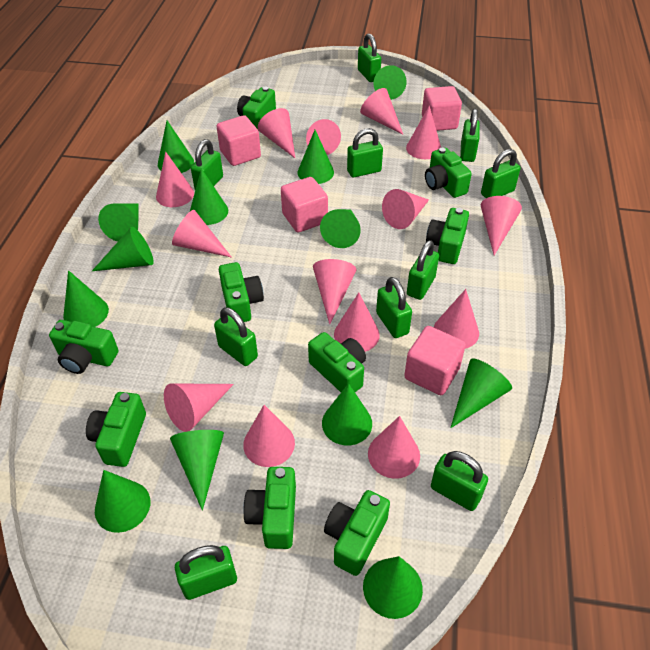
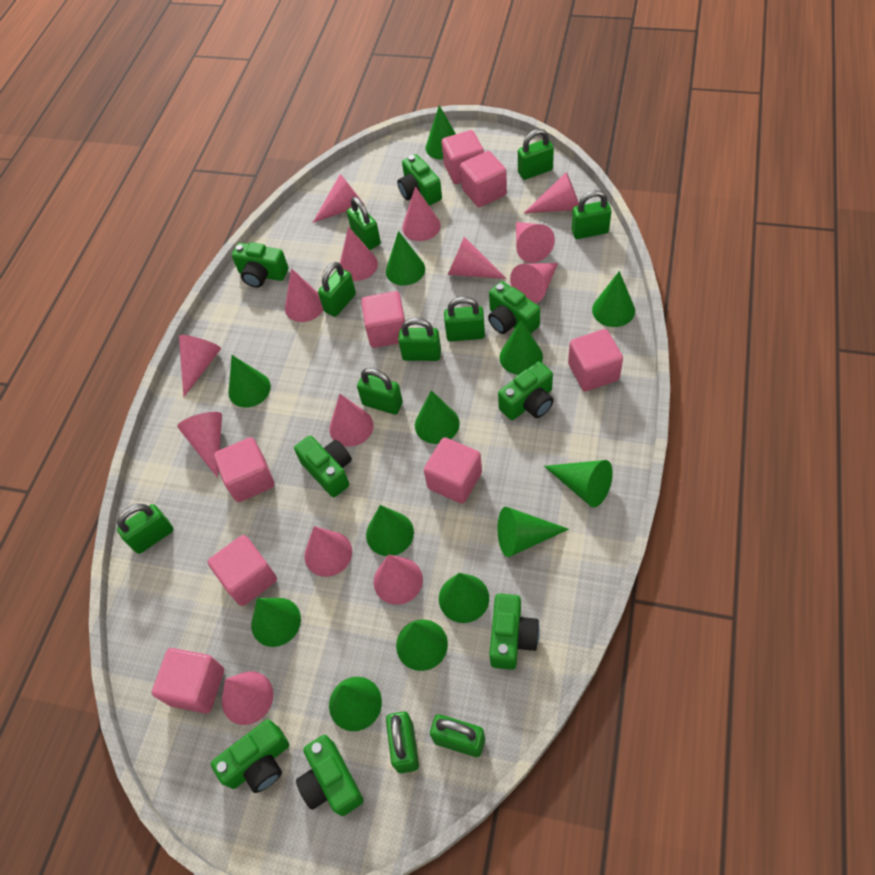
green camera: 9 -> 8
pink cube: 4 -> 8

